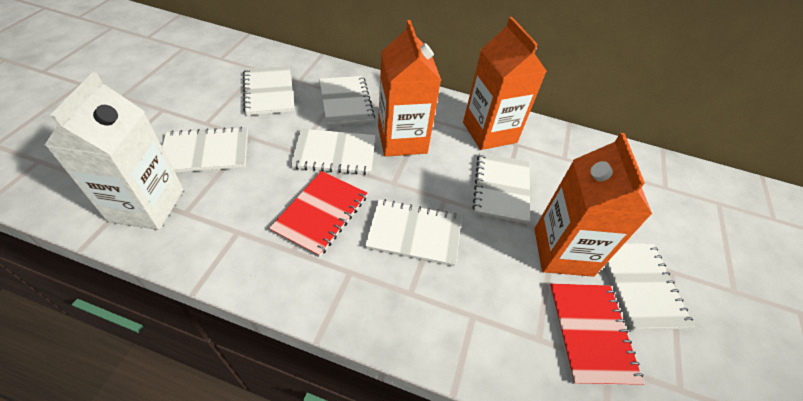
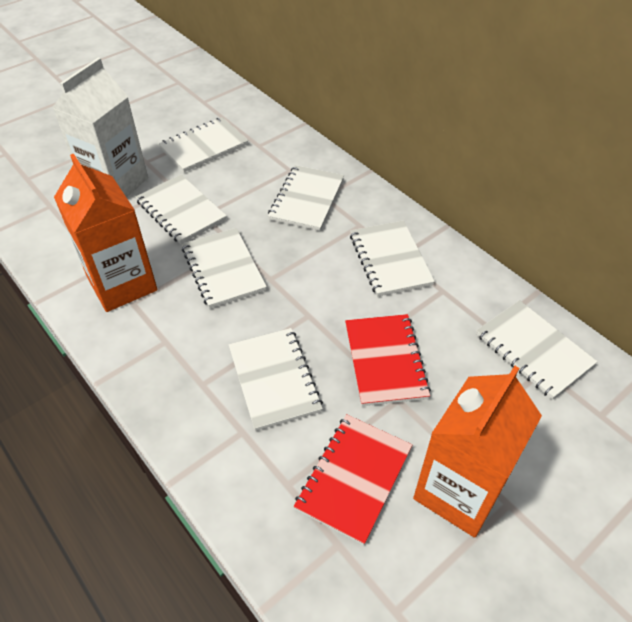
orange carton: 3 -> 2

